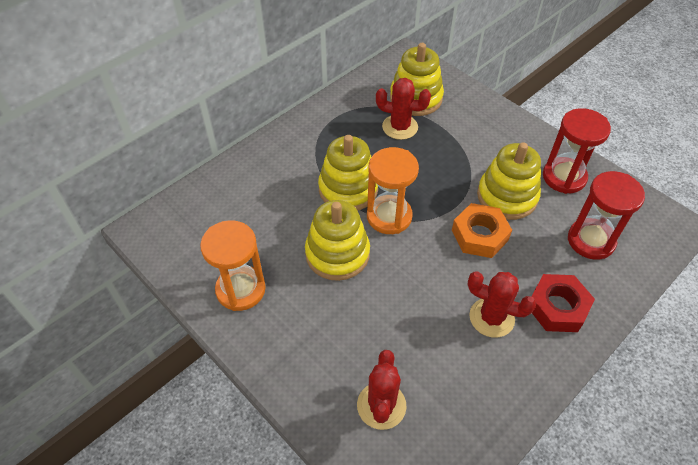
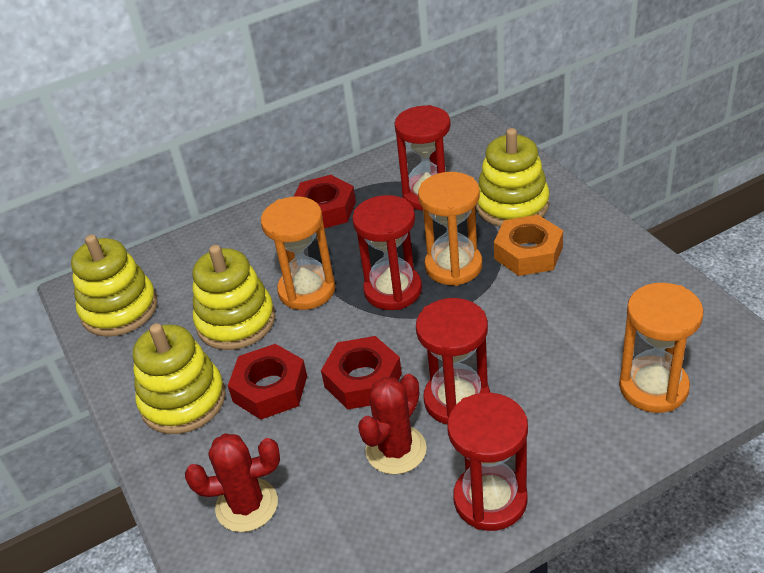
orange hourglass: 2 -> 3
red cactus: 3 -> 2
red hourglass: 2 -> 4
red nut: 1 -> 3

